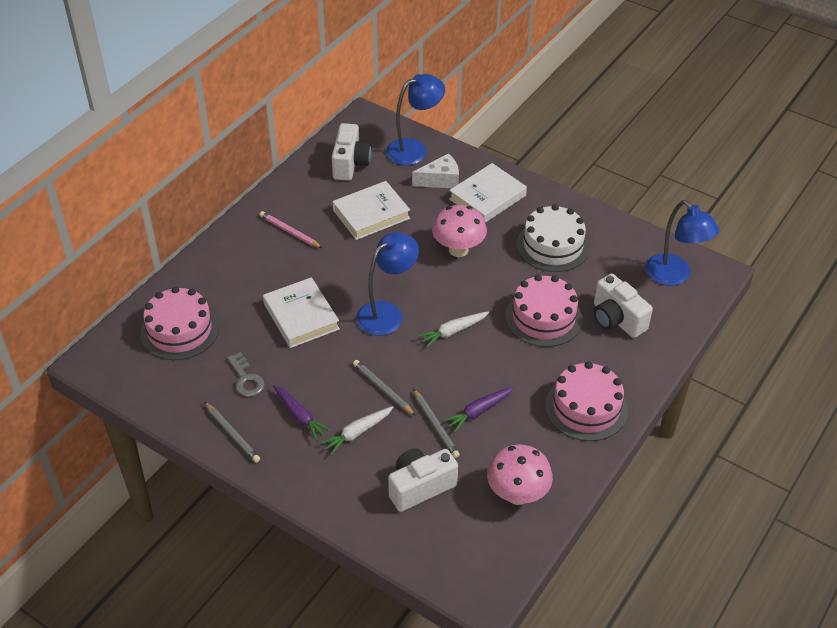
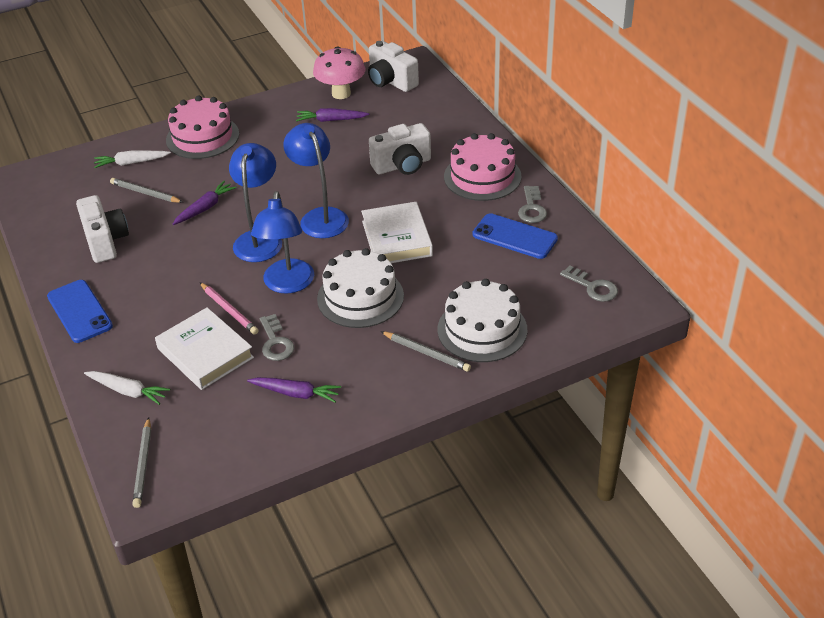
blue phone: 0 -> 2
grey key: 1 -> 3
pink cake: 3 -> 2
pink mushroom: 2 -> 1
purple carrot: 2 -> 3
white book: 3 -> 2
white cake: 1 -> 2
white cheese: 1 -> 0

